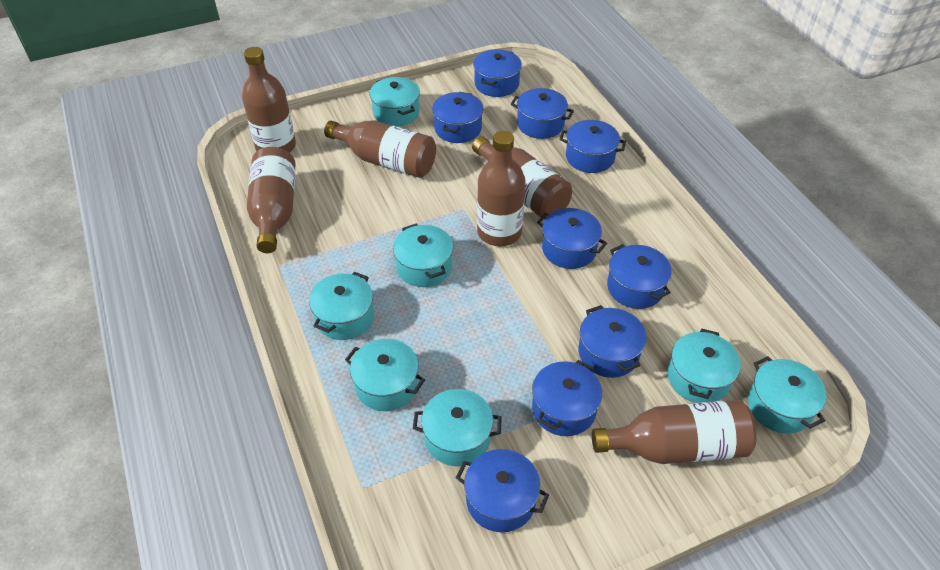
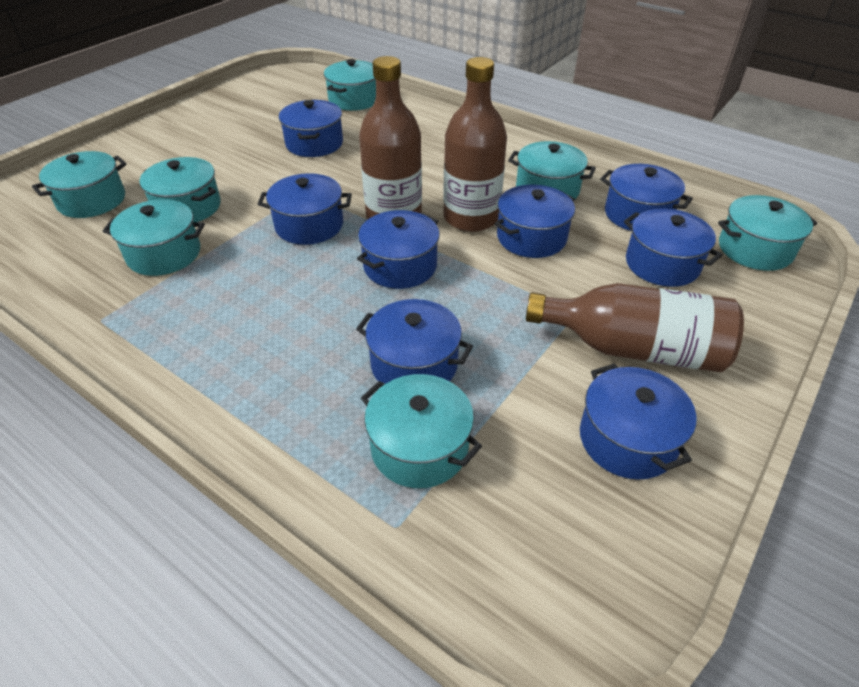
blue pot: 9 -> 8
brown bottle: 6 -> 3

